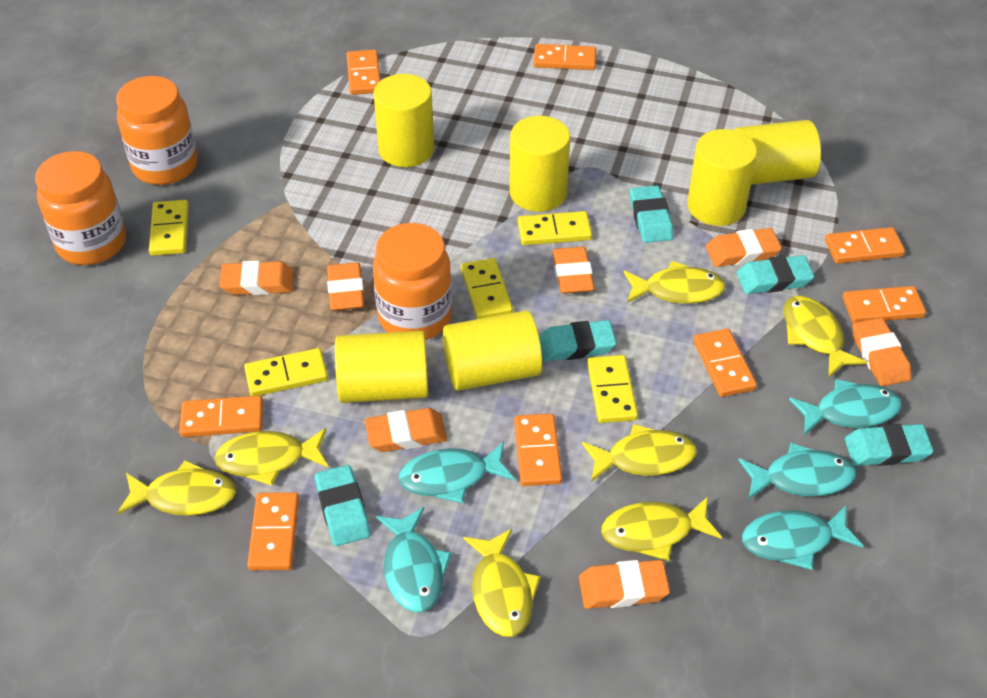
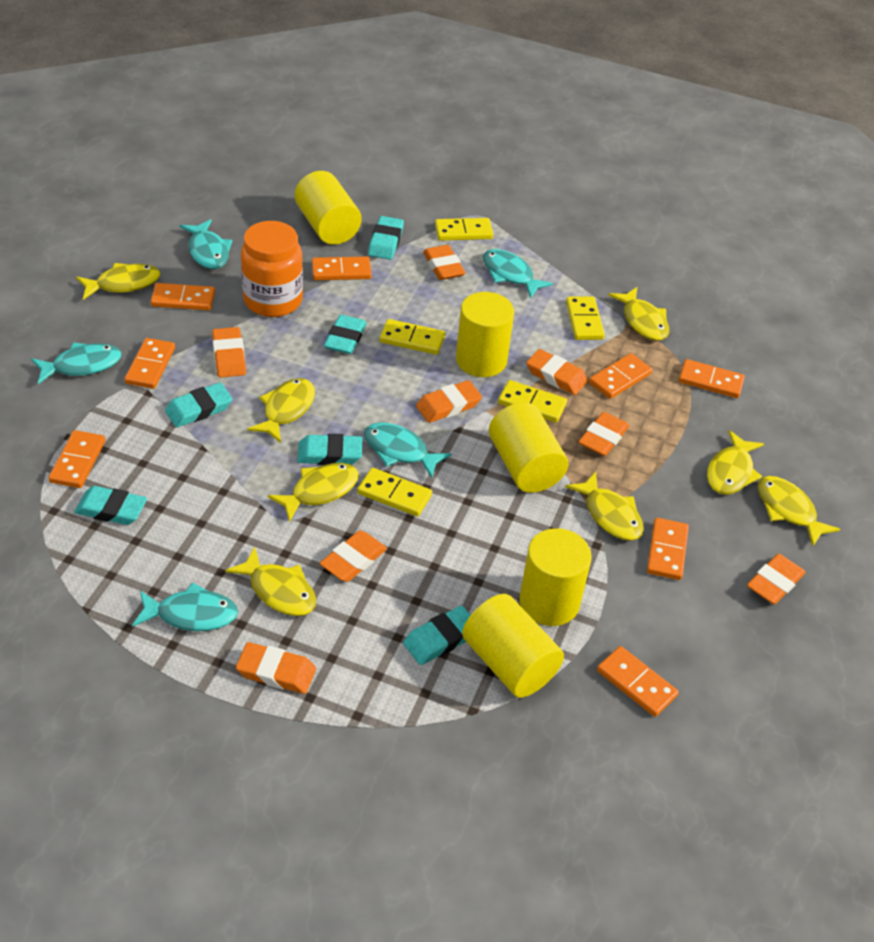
orange eraser: 7 -> 8
orange jar: 3 -> 1
turquoise eraser: 5 -> 6
yellow cylinder: 6 -> 5
yellow fish: 7 -> 8

